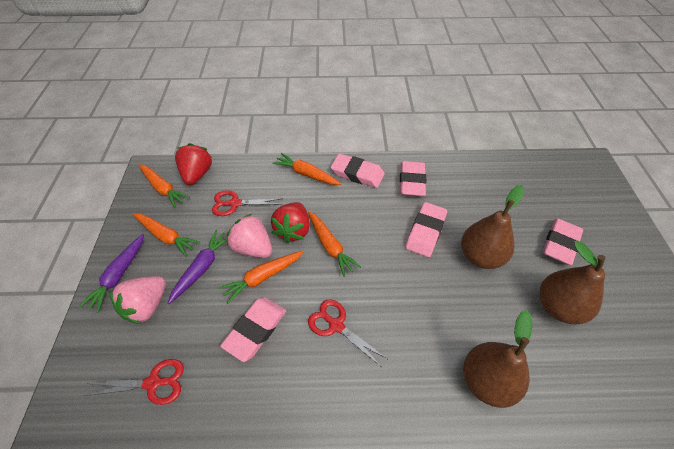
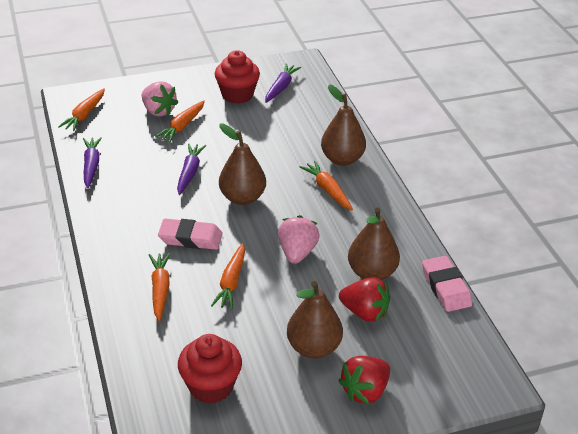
brown pear: 3 -> 4
pink eraser: 5 -> 2
purple carrot: 2 -> 3
red cupcake: 0 -> 2
red scissors: 3 -> 0

